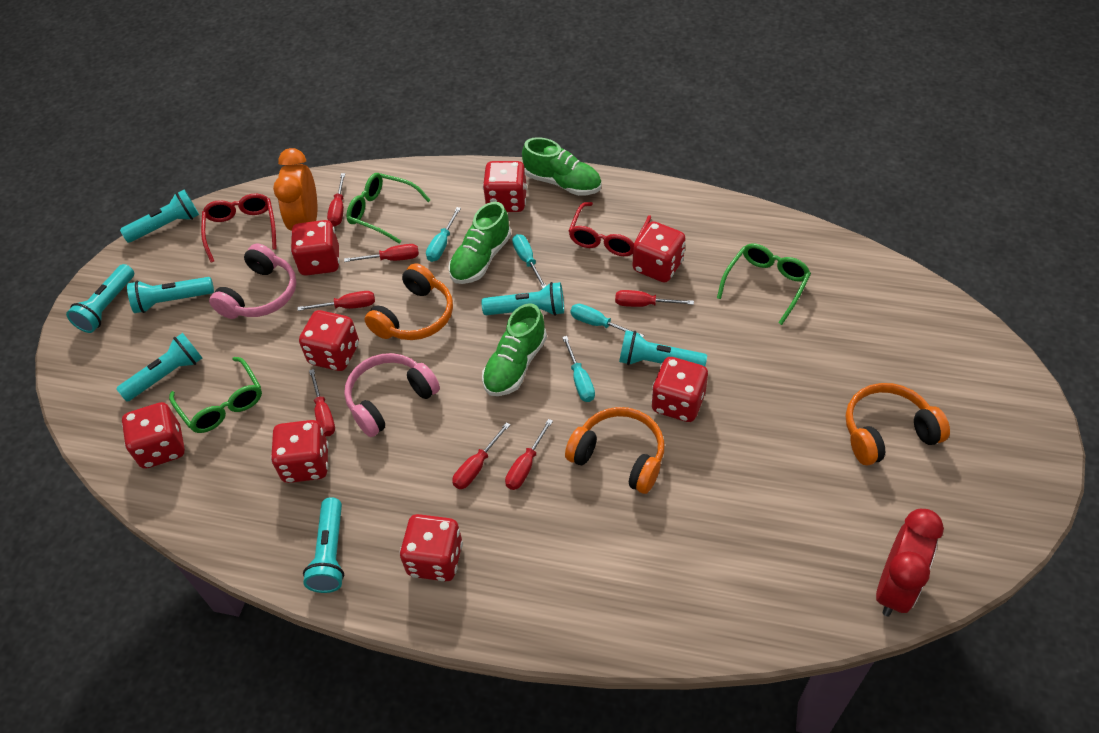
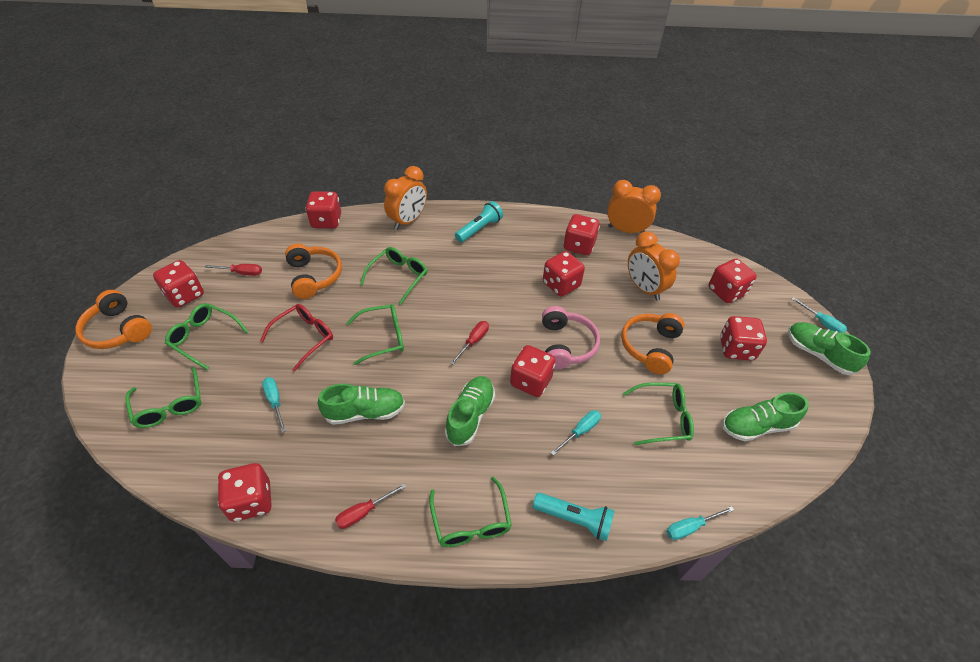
green glasses: 3 -> 6
green shoe: 3 -> 4
orange clock: 1 -> 3
pink headphones: 2 -> 1
red clock: 1 -> 0
red glasses: 2 -> 1
red screwdriver: 7 -> 3
turquoise flashlight: 7 -> 2

